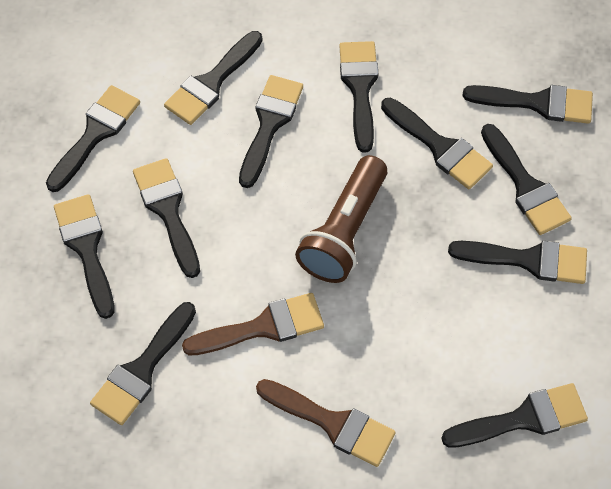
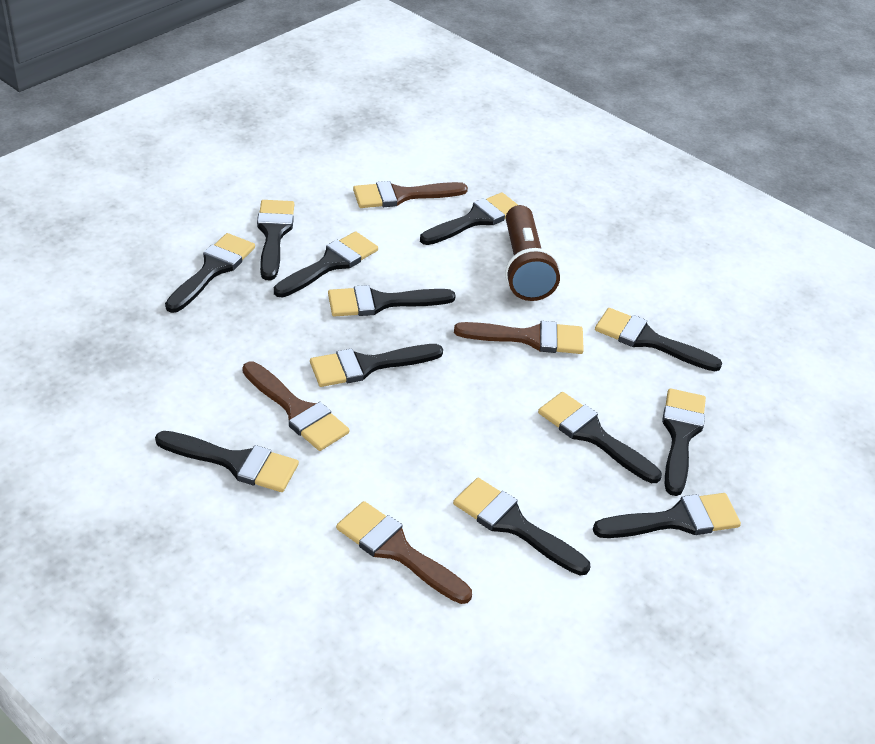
brown brush: 2 -> 4

